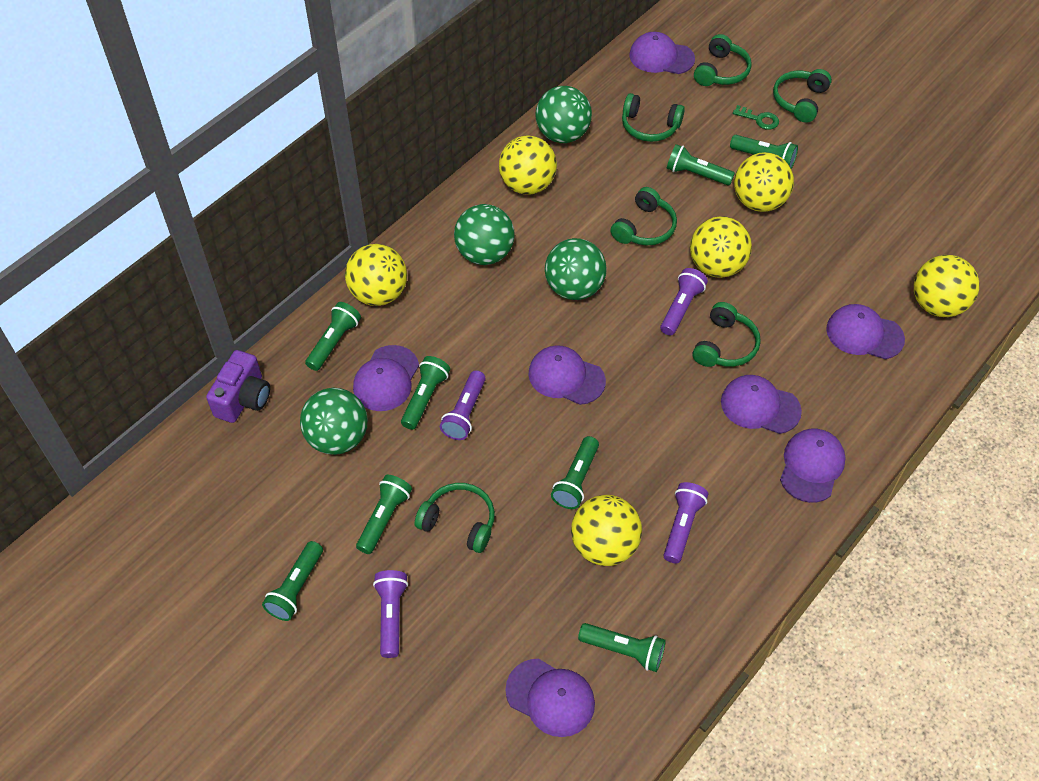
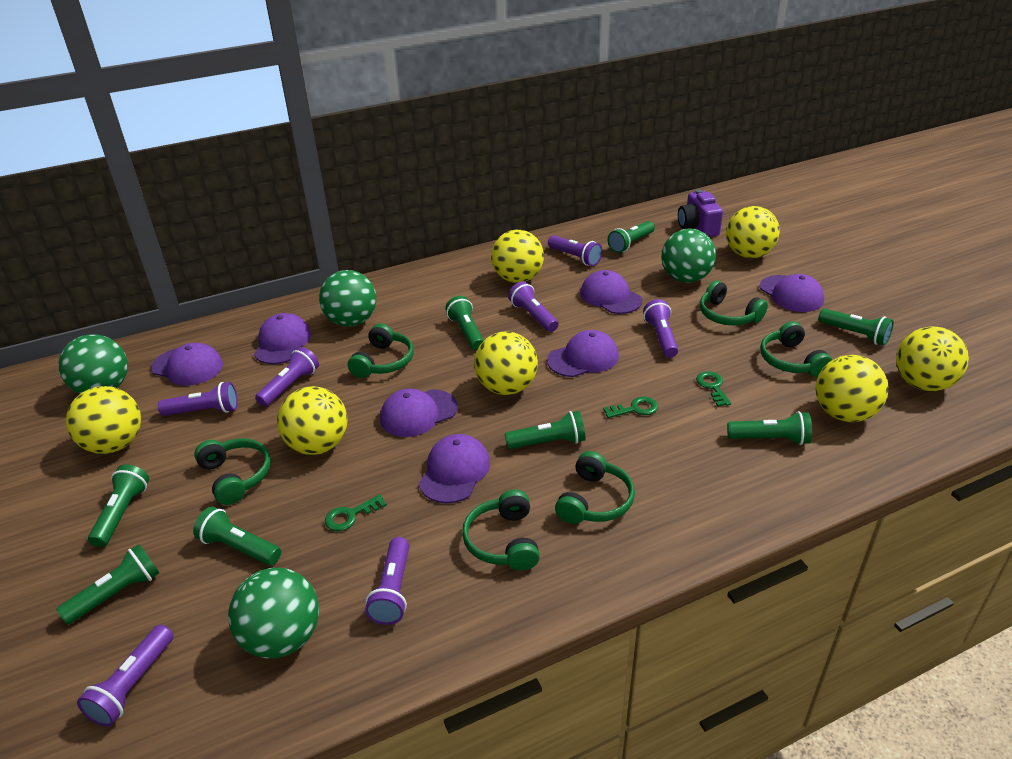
green key: 1 -> 3
purple flashlight: 4 -> 7
yellow ball: 6 -> 7

